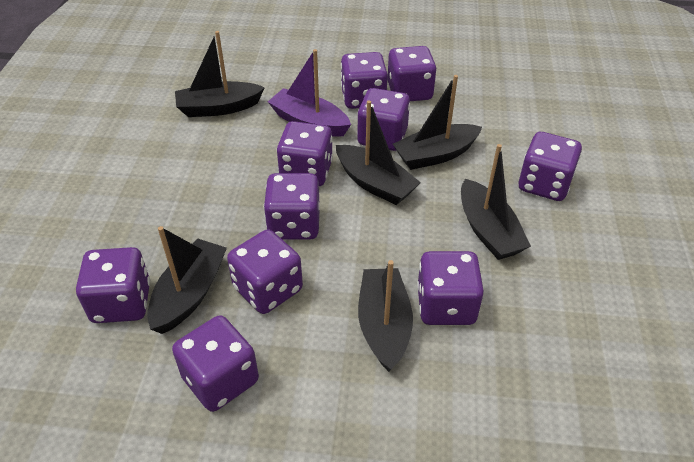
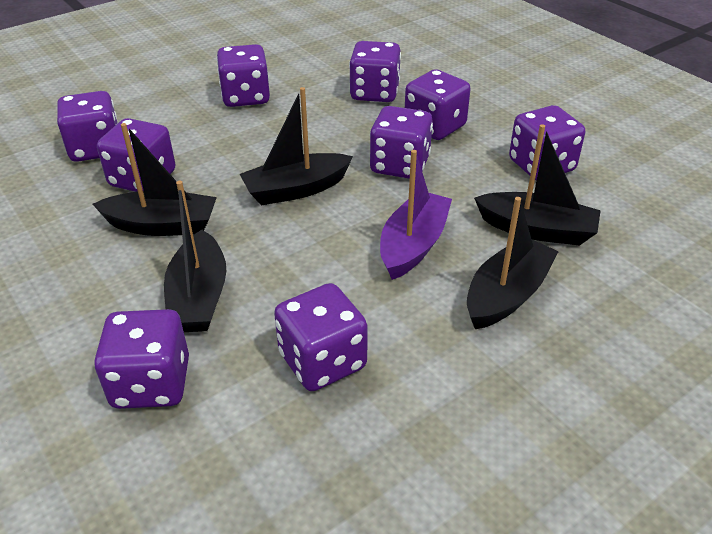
black boat: 6 -> 5
purple dice: 10 -> 9

